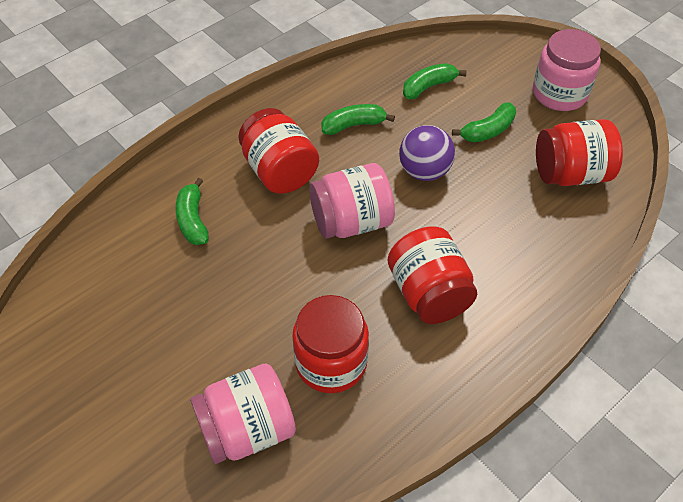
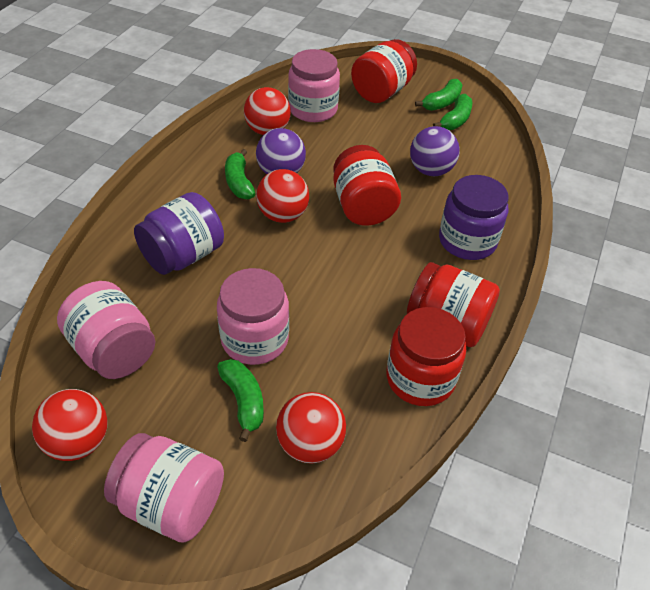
pink jar: 3 -> 4
purple ball: 1 -> 2
purple jar: 0 -> 2
red ball: 0 -> 4

